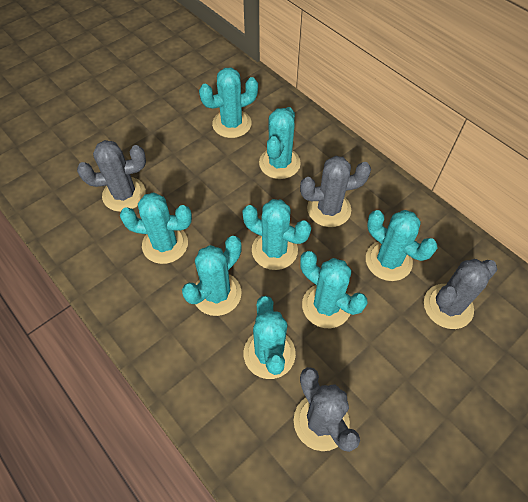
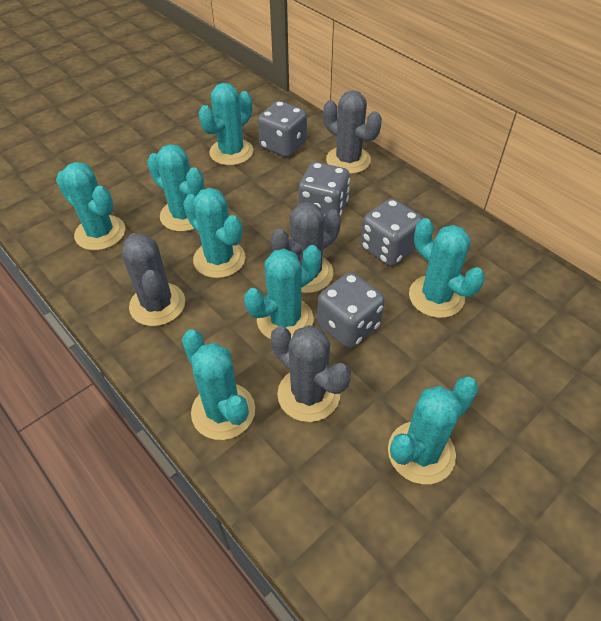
grey dice: 0 -> 4

